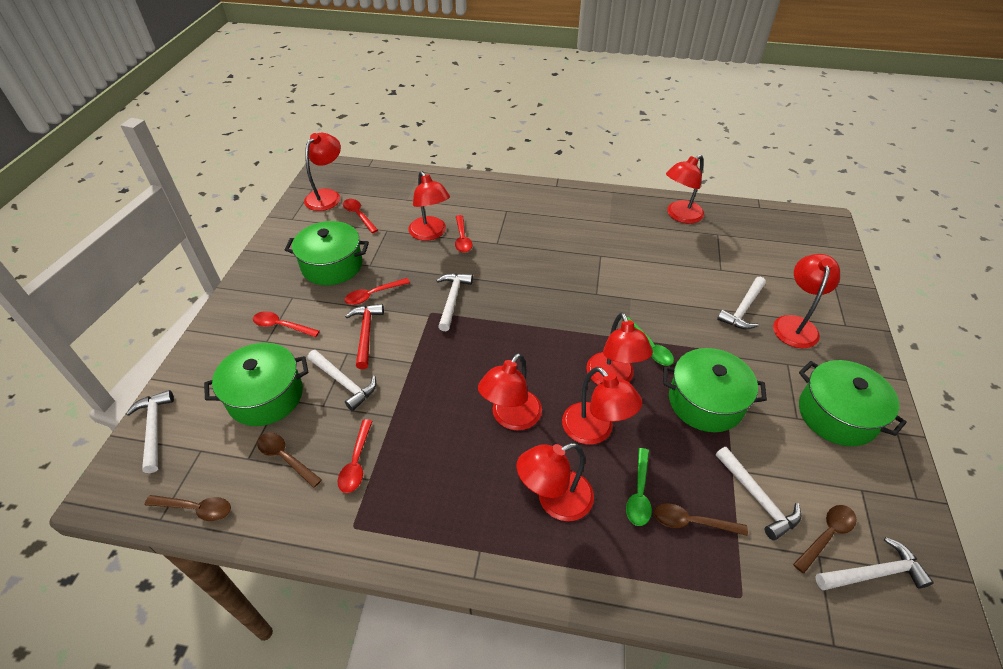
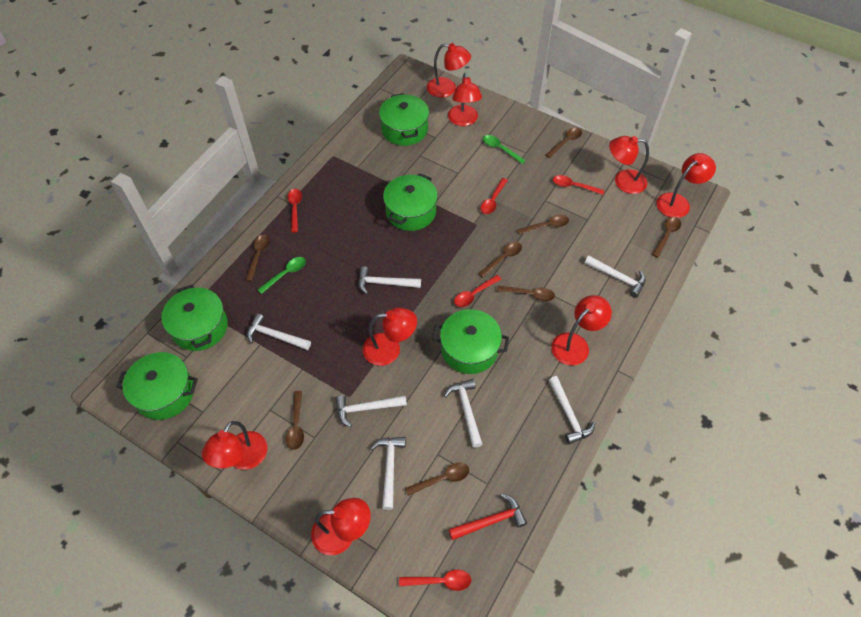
brown spoon: 4 -> 8
green pot: 4 -> 5
white hammer: 6 -> 7

